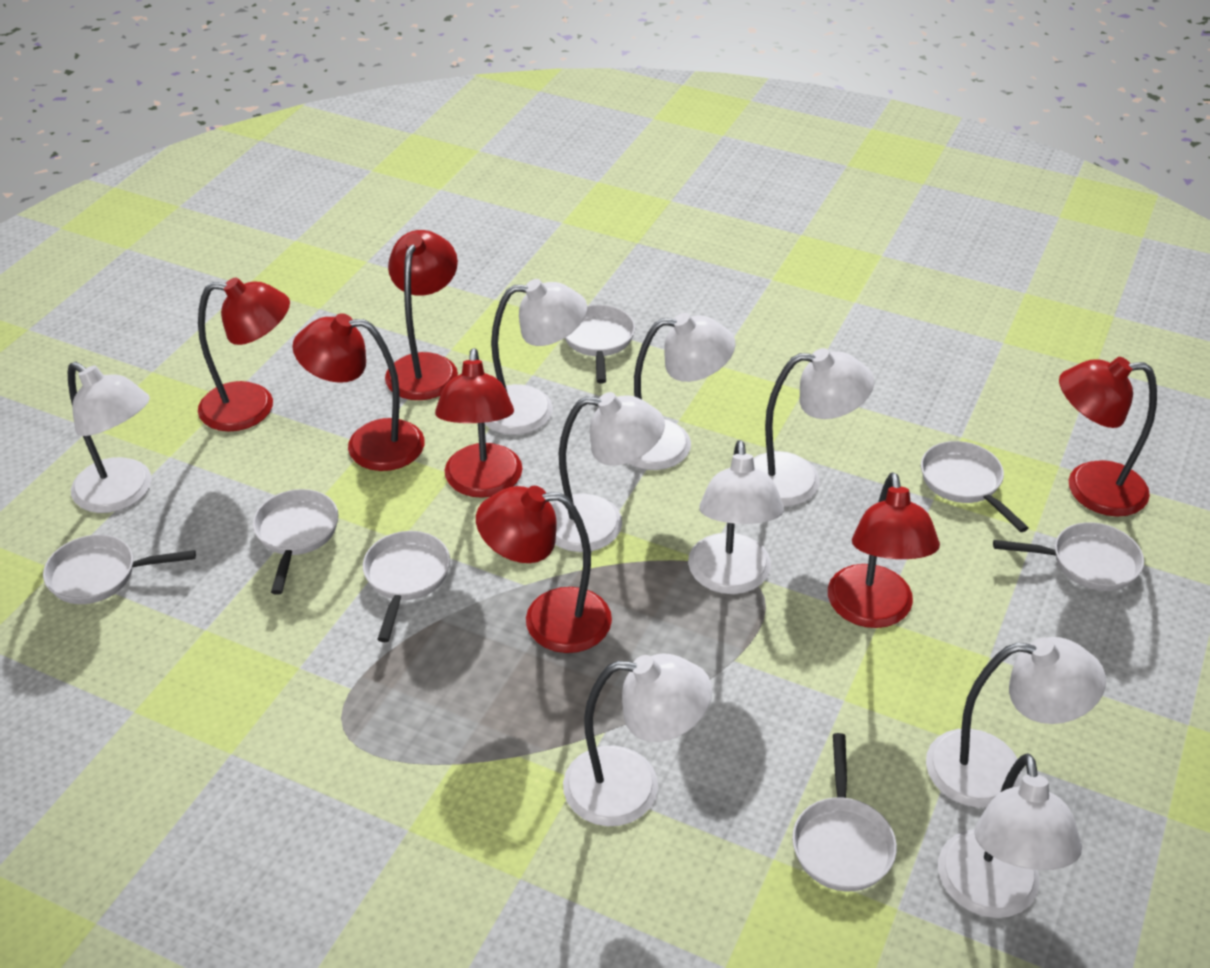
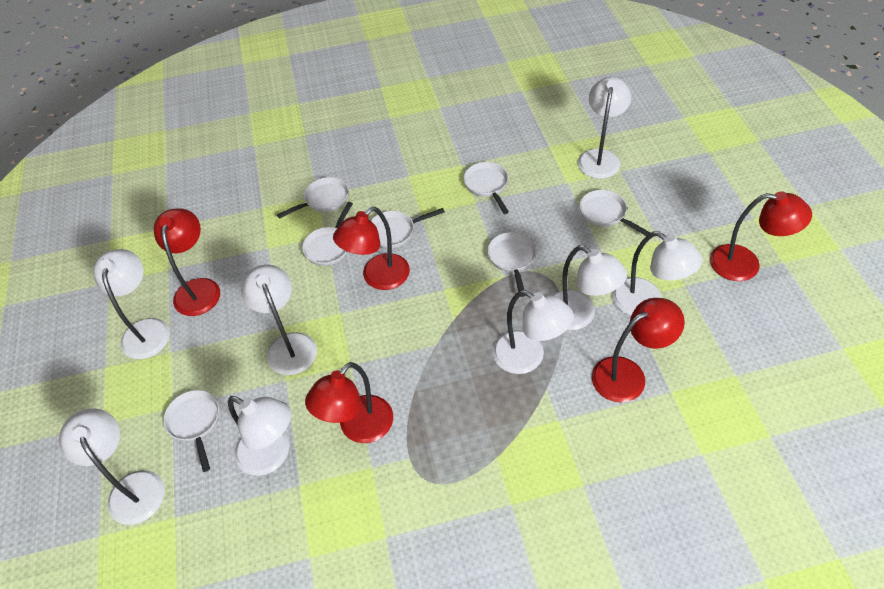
red lamp: 7 -> 5
white lamp: 9 -> 8

